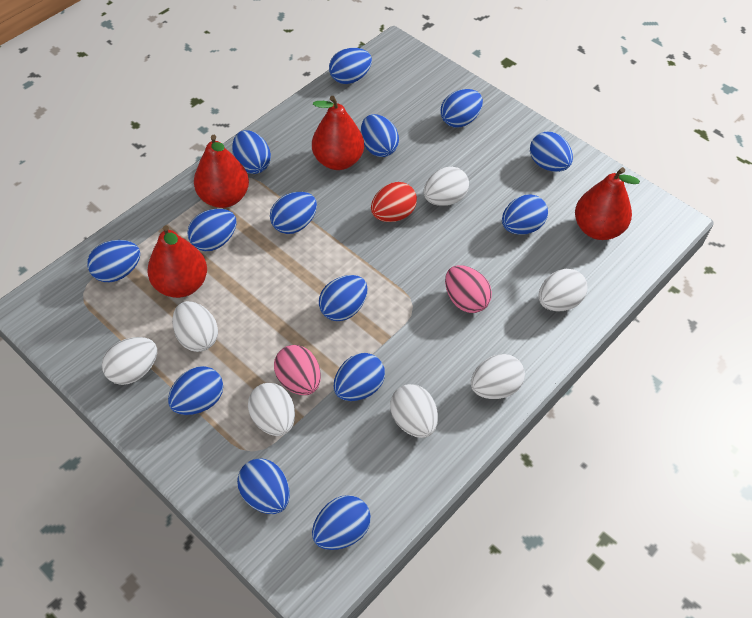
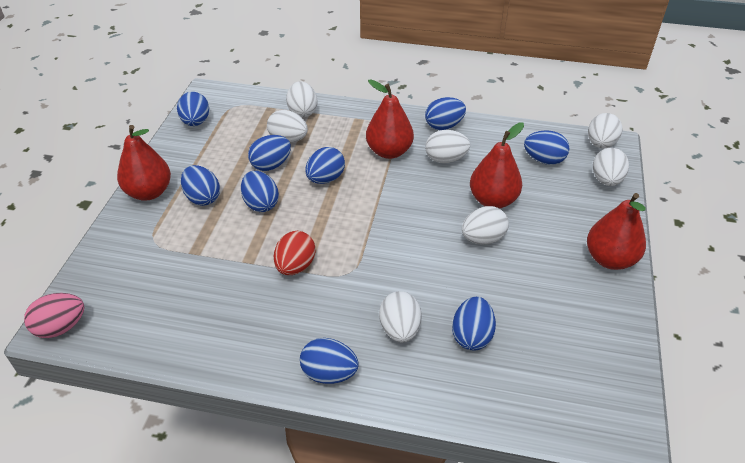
blue egg: 14 -> 9
pink egg: 2 -> 1

